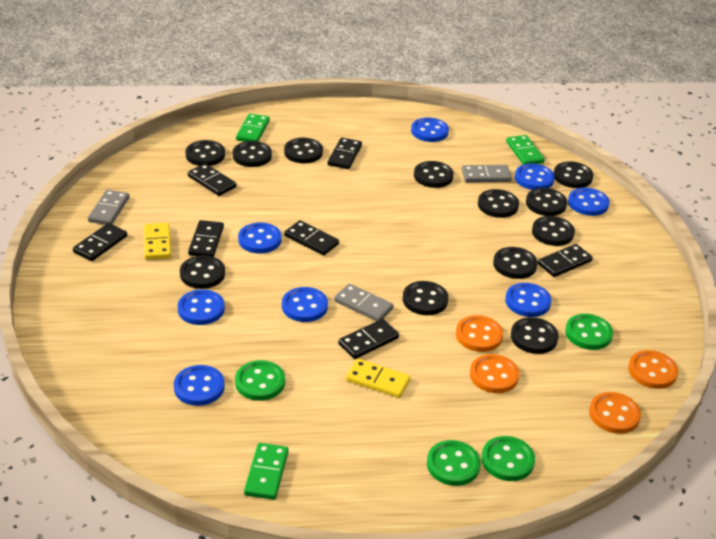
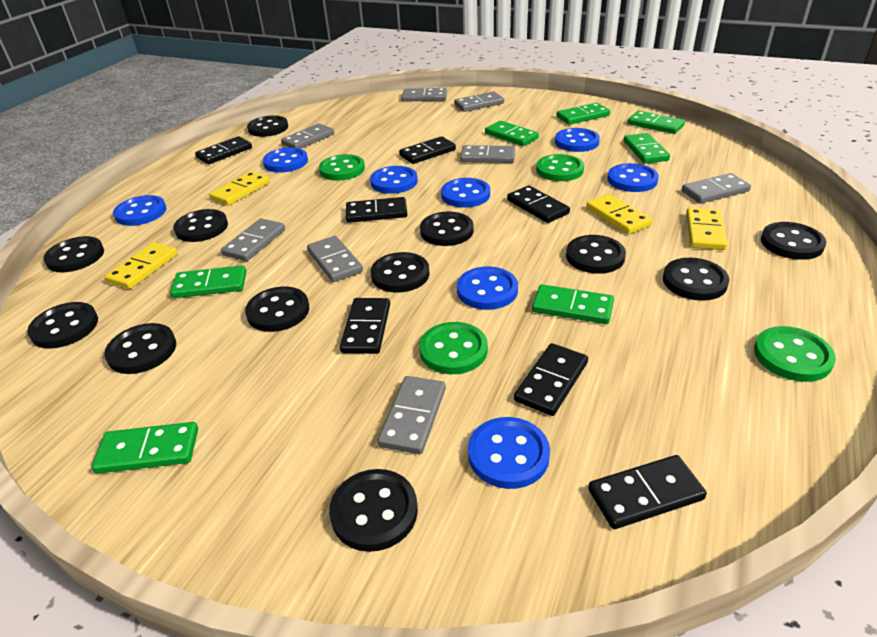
green domino: 3 -> 7
grey domino: 3 -> 8
orange button: 4 -> 0
yellow domino: 2 -> 4

